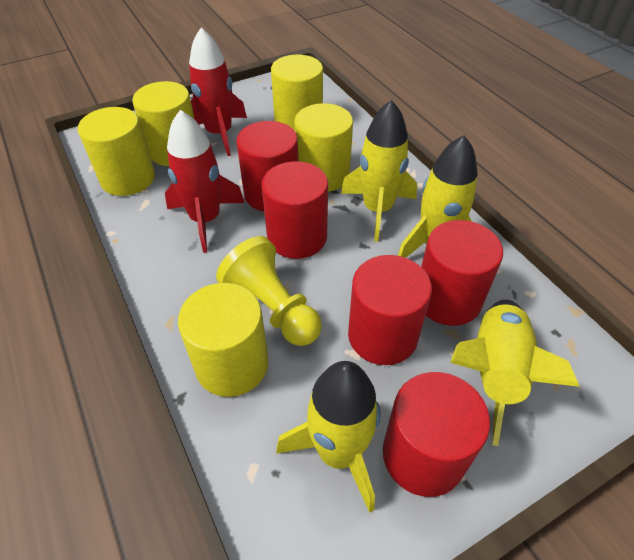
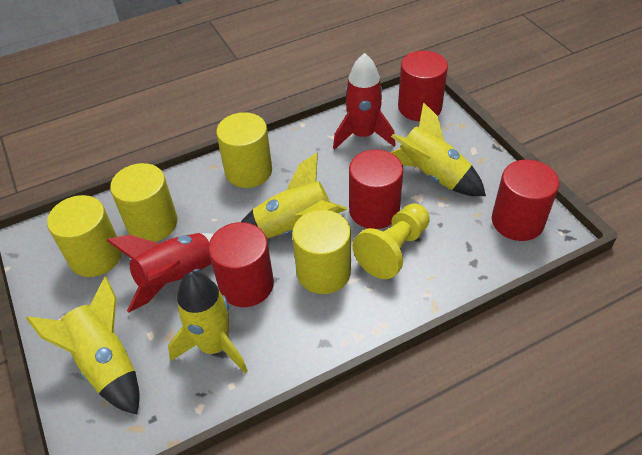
red cylinder: 5 -> 4
yellow cylinder: 5 -> 4

